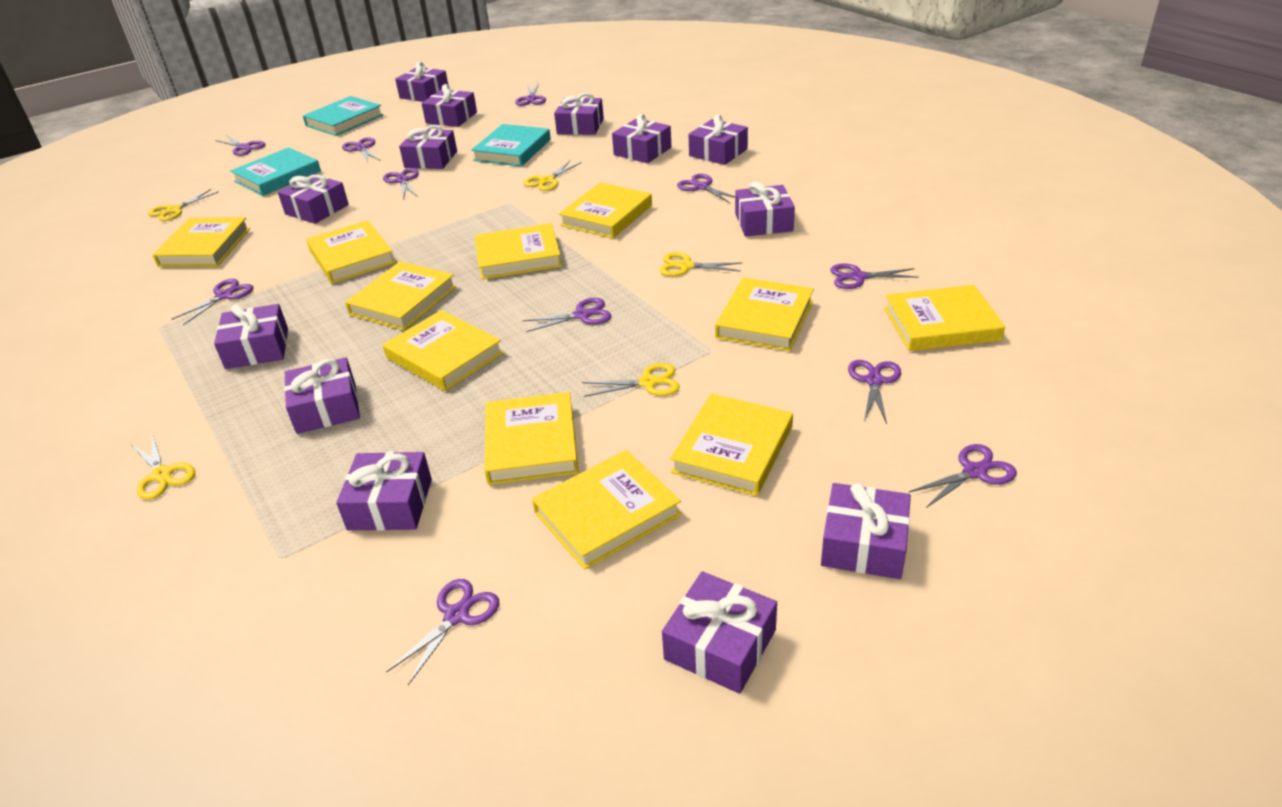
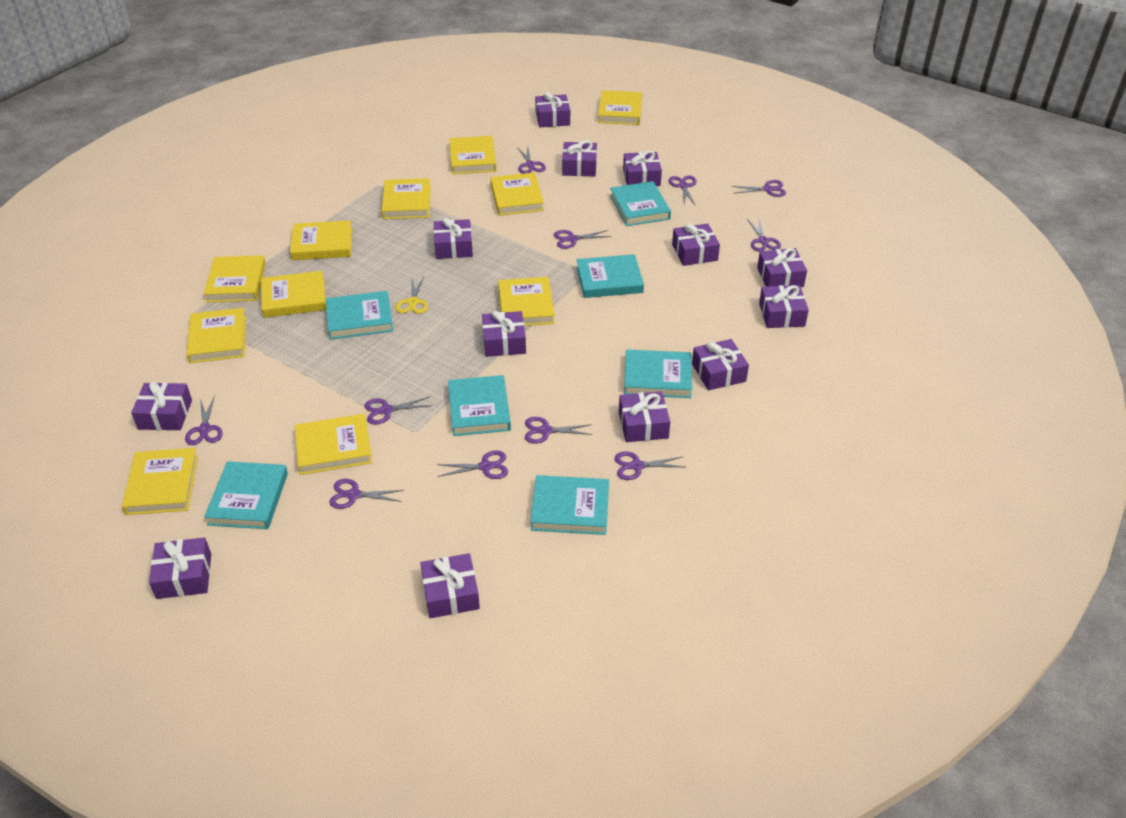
turquoise book: 3 -> 7
yellow scissors: 5 -> 1

